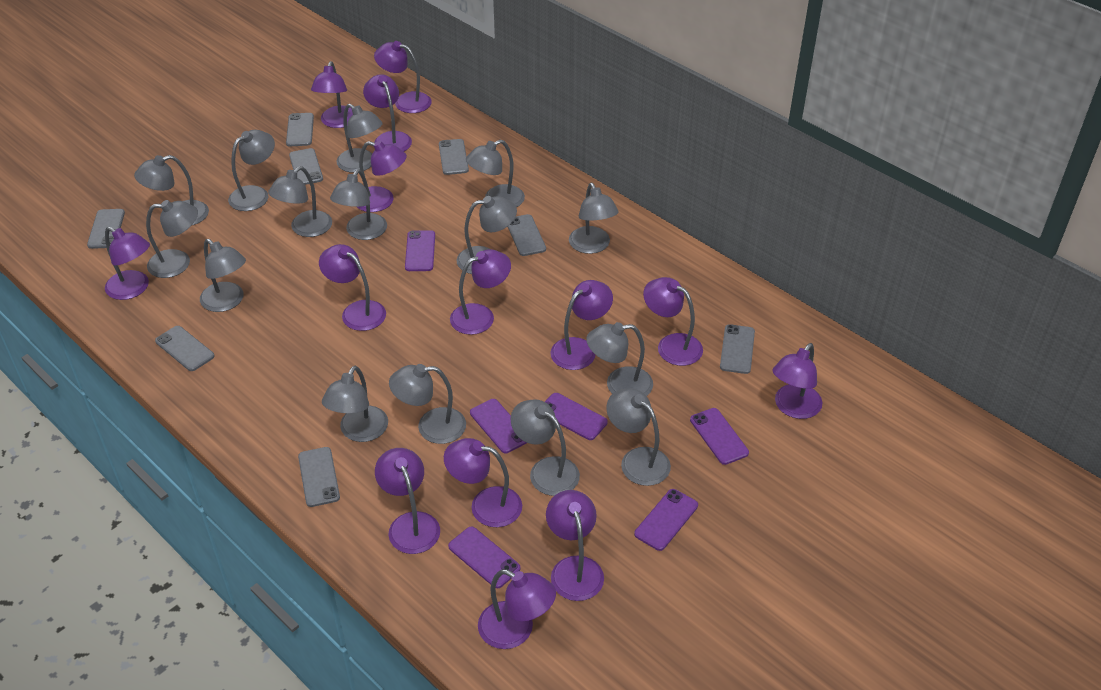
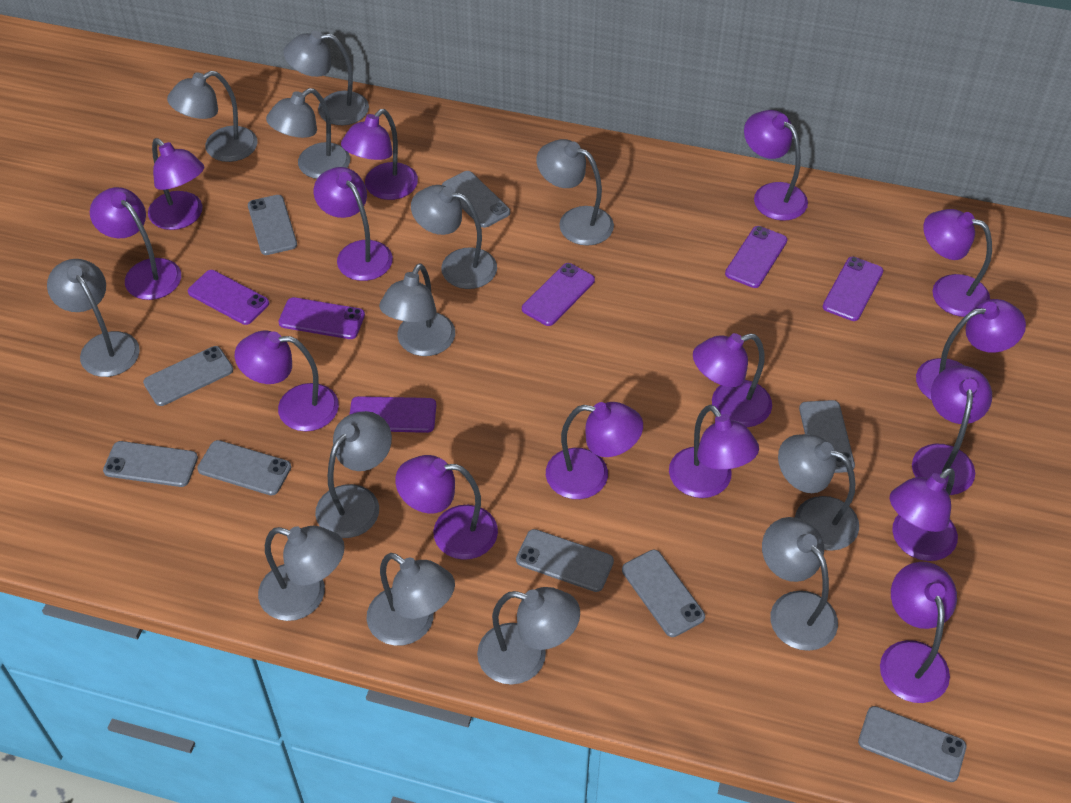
grey lamp: 15 -> 13
grey phone: 8 -> 9
purple lamp: 14 -> 15

